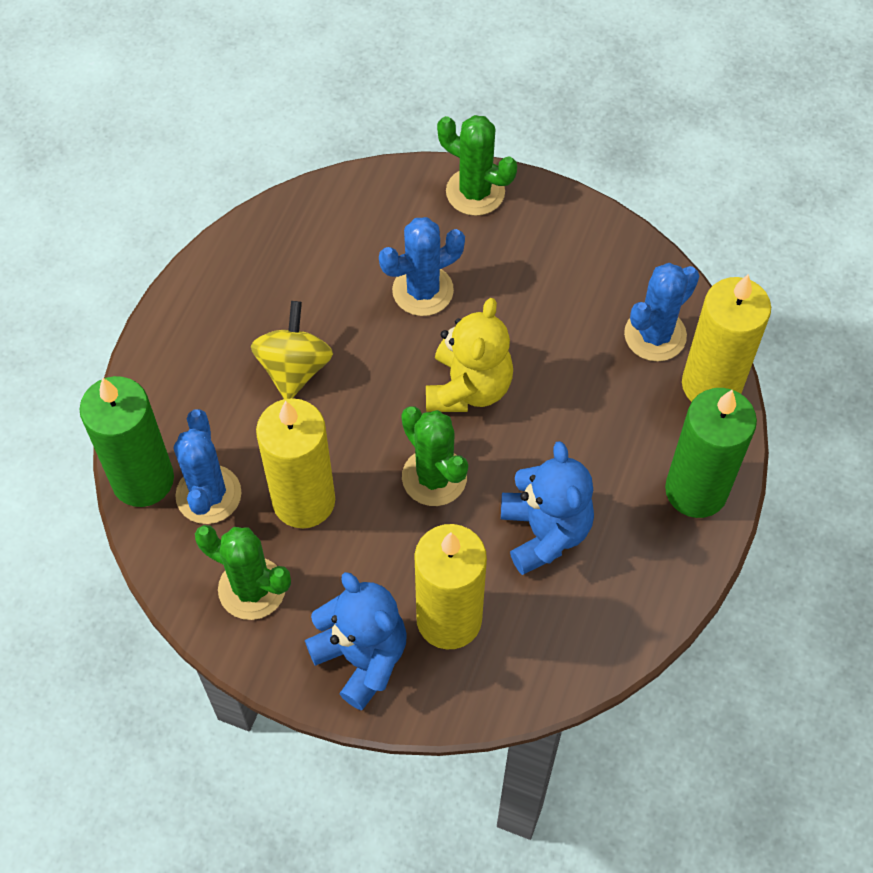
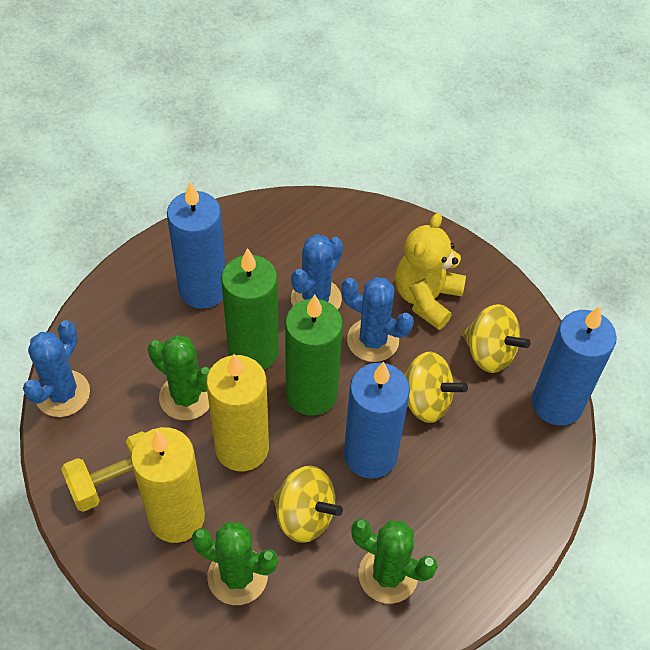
blue candle: 0 -> 3
blue teddy bear: 2 -> 0
yellow candle: 3 -> 2
yellow dumbbell: 0 -> 1
yellow spinning top: 1 -> 3

